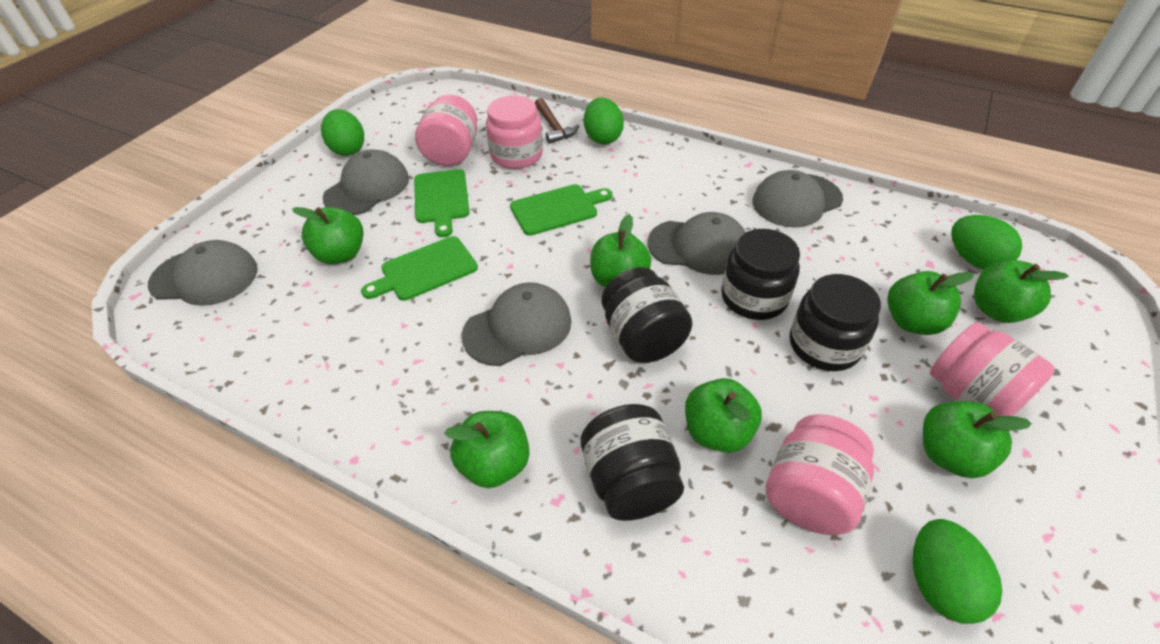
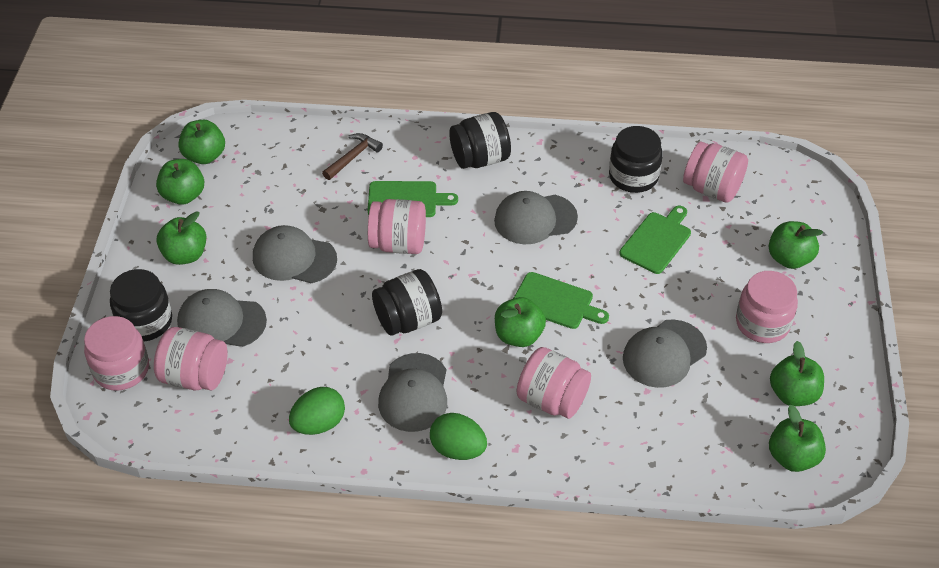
green egg: 4 -> 2
pink jar: 4 -> 6

